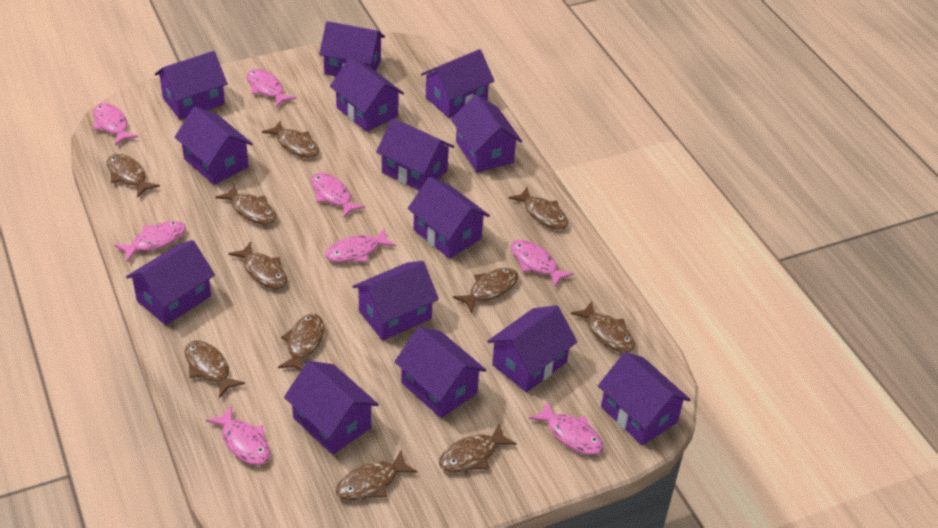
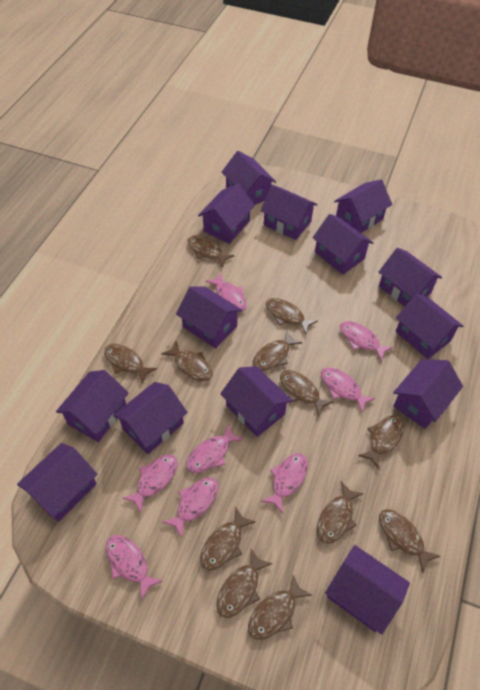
brown fish: 11 -> 12

